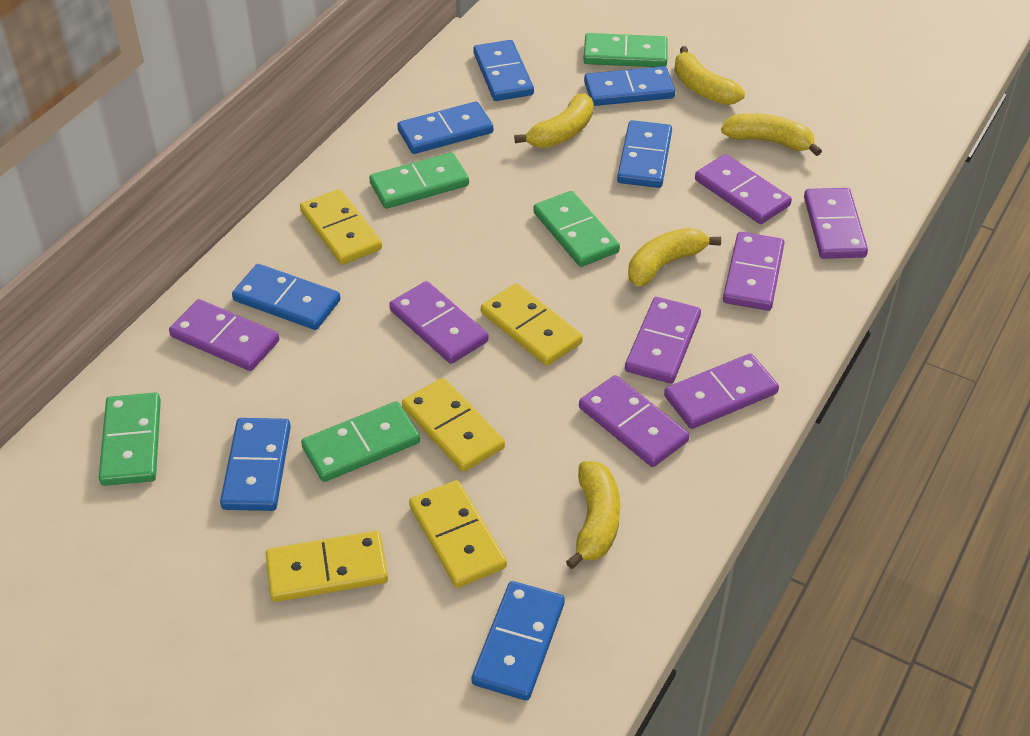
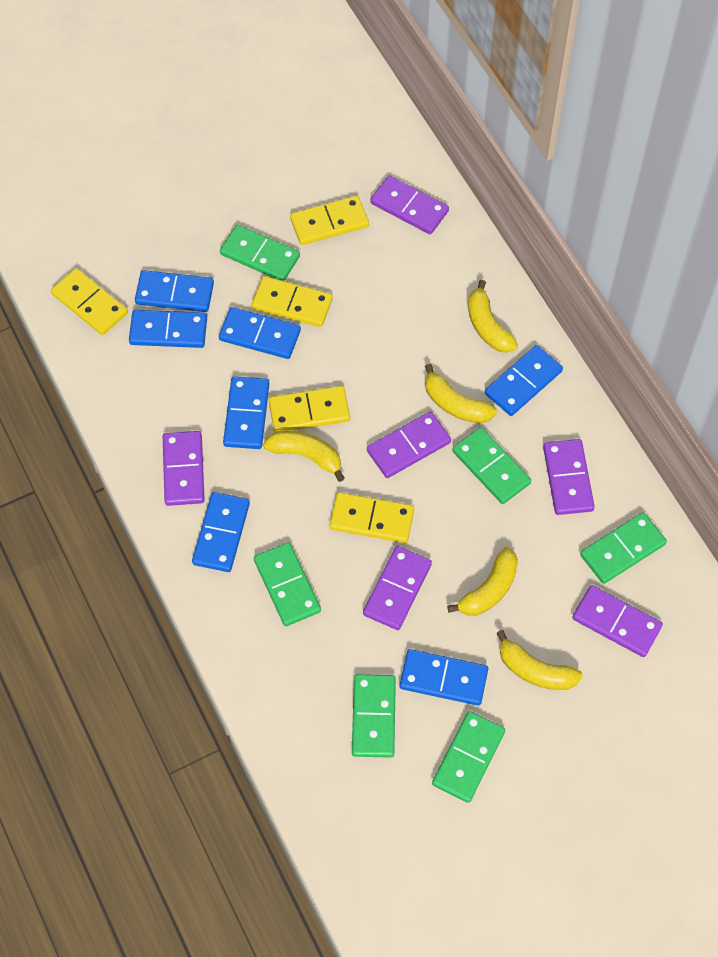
green domino: 5 -> 6
purple domino: 8 -> 6

